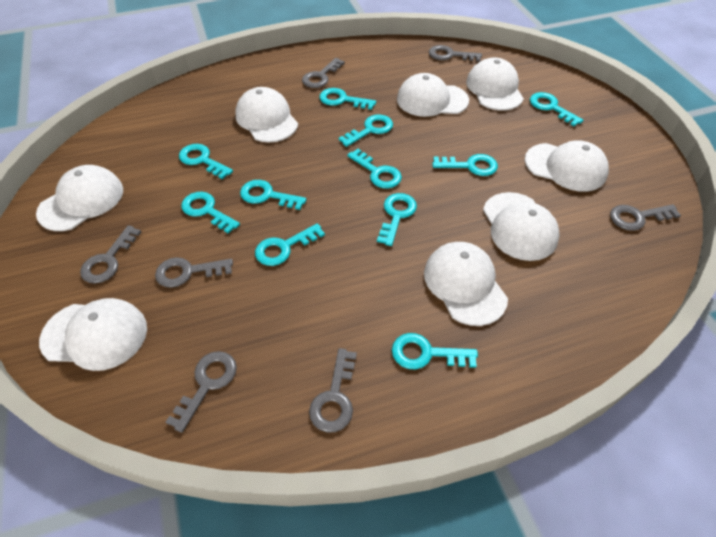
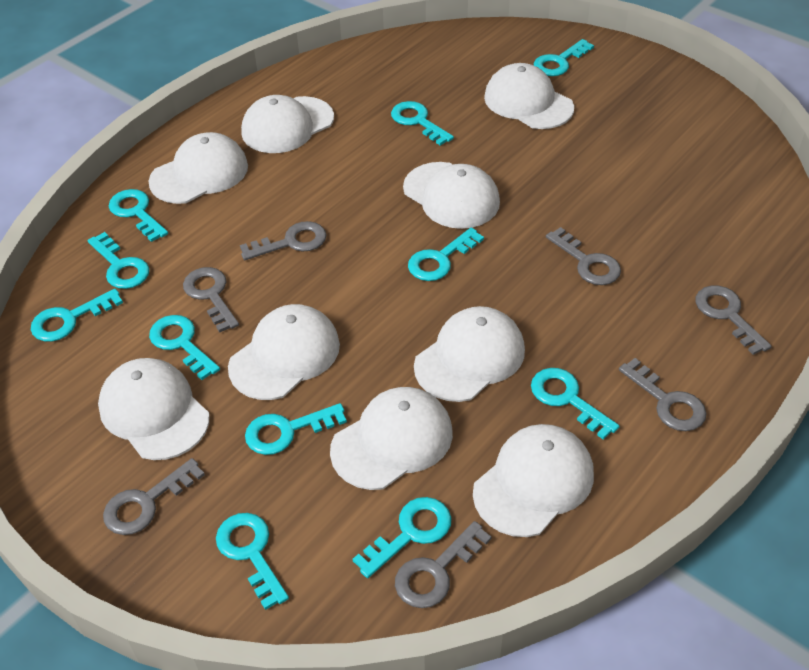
white cap: 8 -> 9

